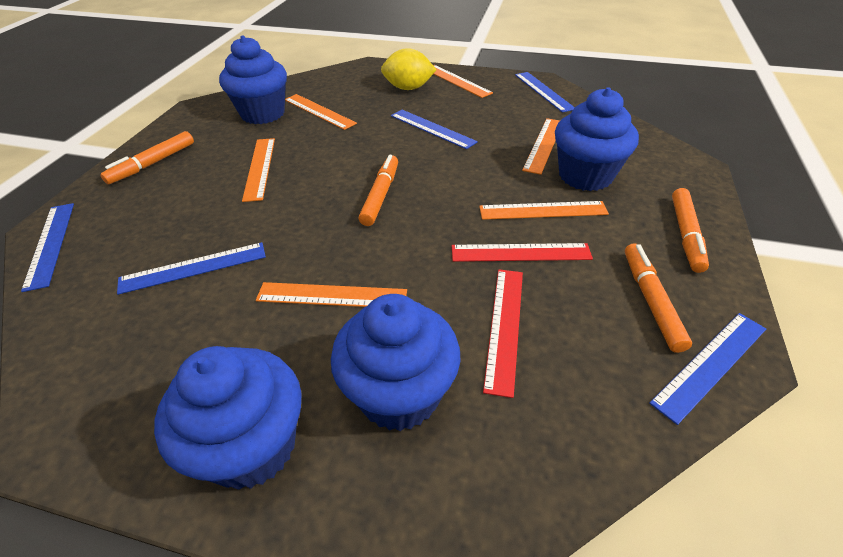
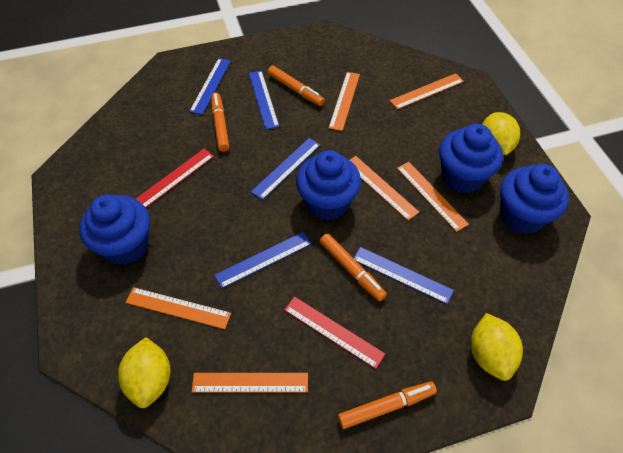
yellow lemon: 1 -> 3

